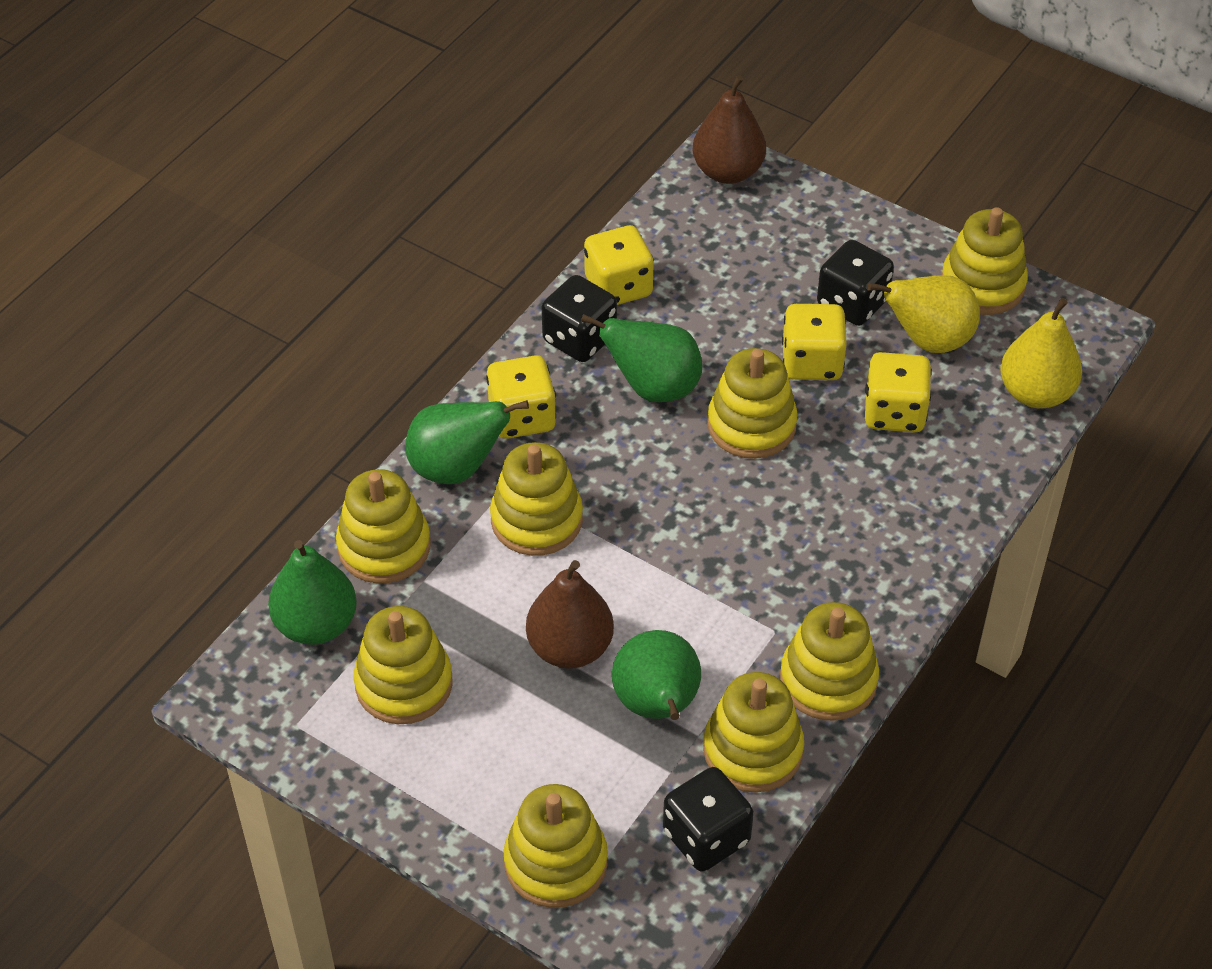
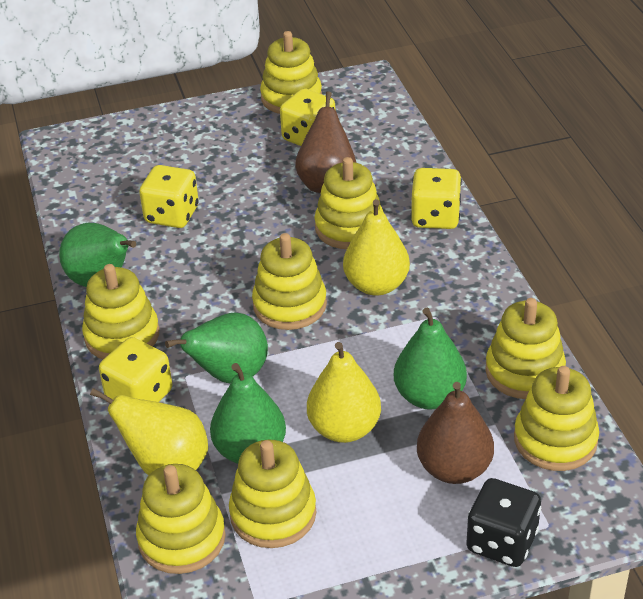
black dice: 3 -> 1
yellow pear: 2 -> 3

